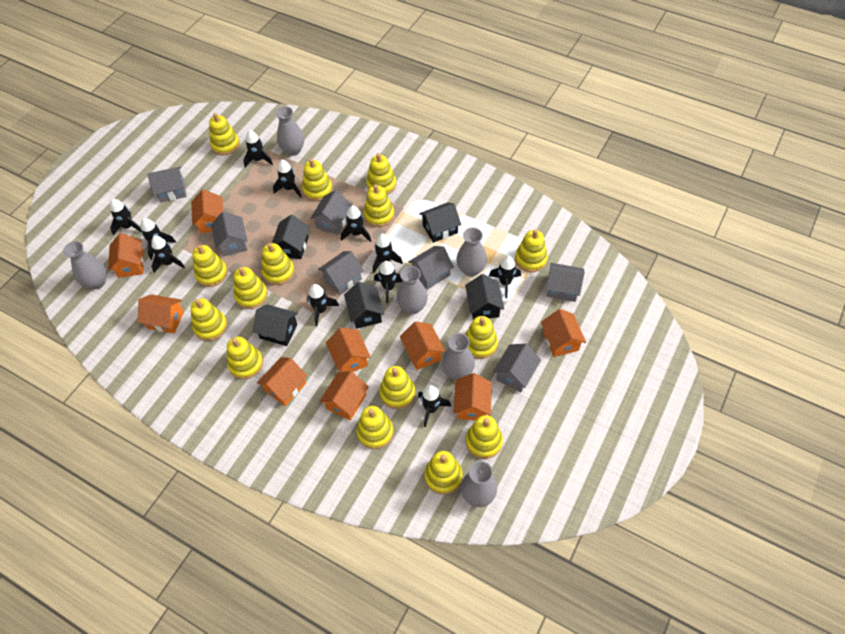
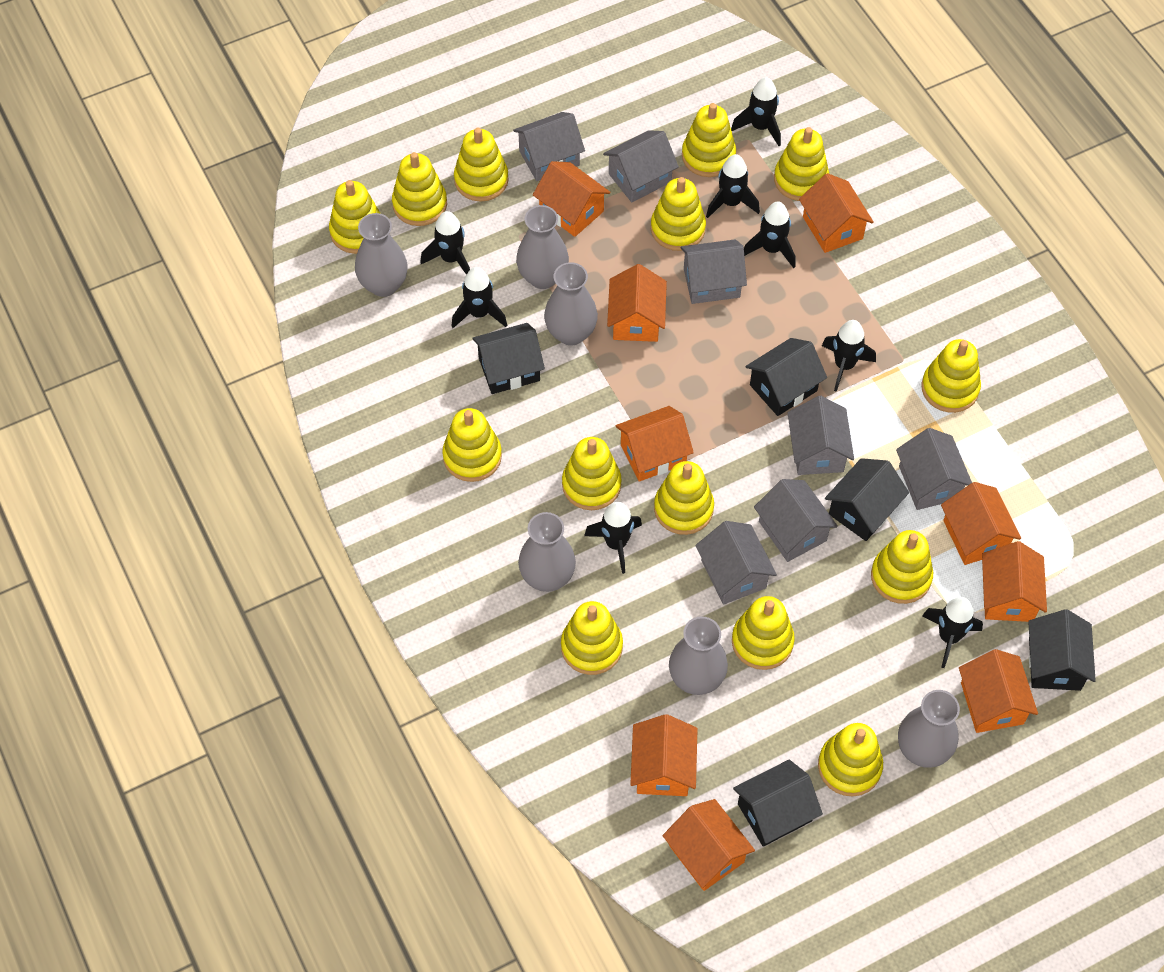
black rocket: 11 -> 8
yellow stacking toy: 15 -> 14

